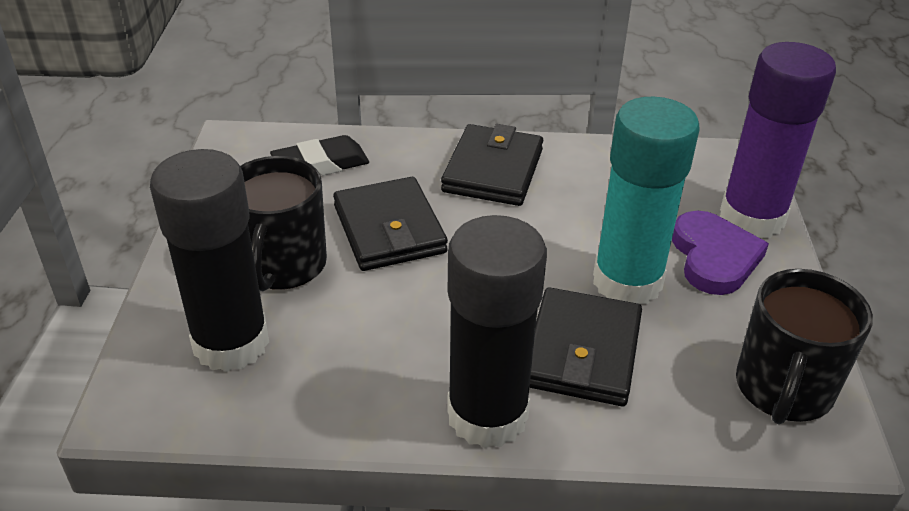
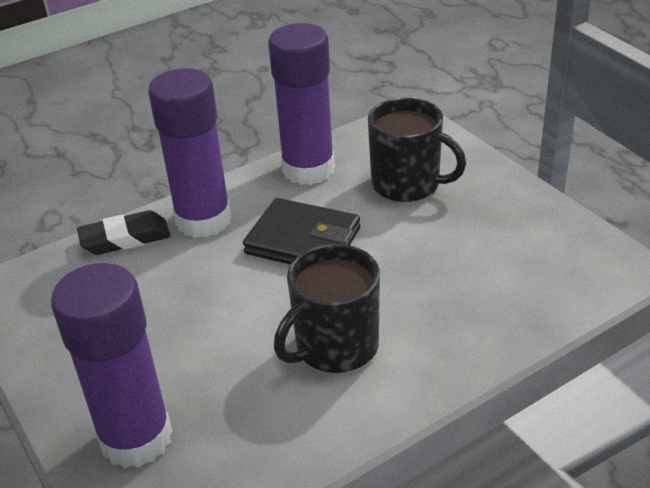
black glue stick: 2 -> 0
black wallet: 3 -> 1
purple glue stick: 1 -> 3
purple heart: 1 -> 0
turquoise glue stick: 1 -> 0

